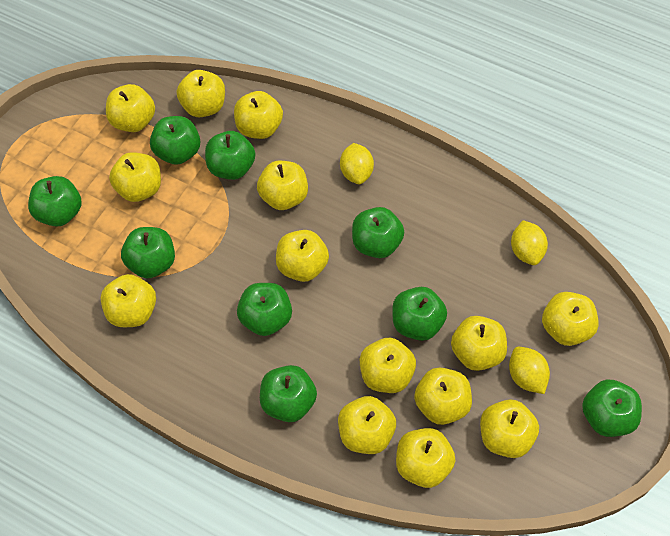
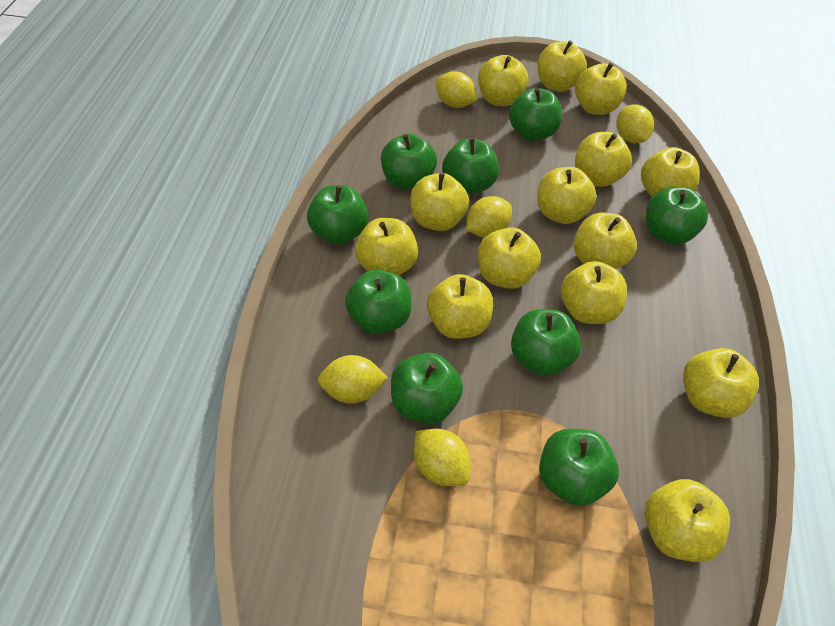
yellow lemon: 3 -> 5

